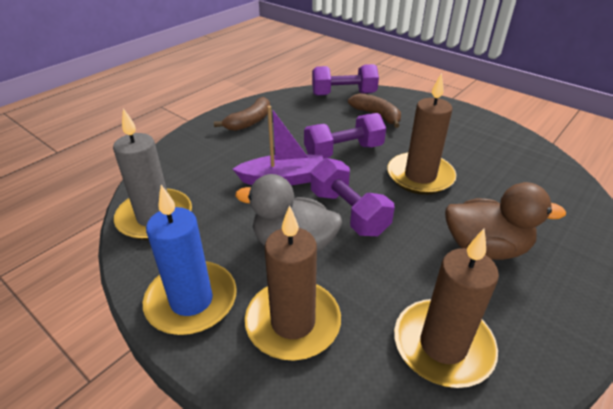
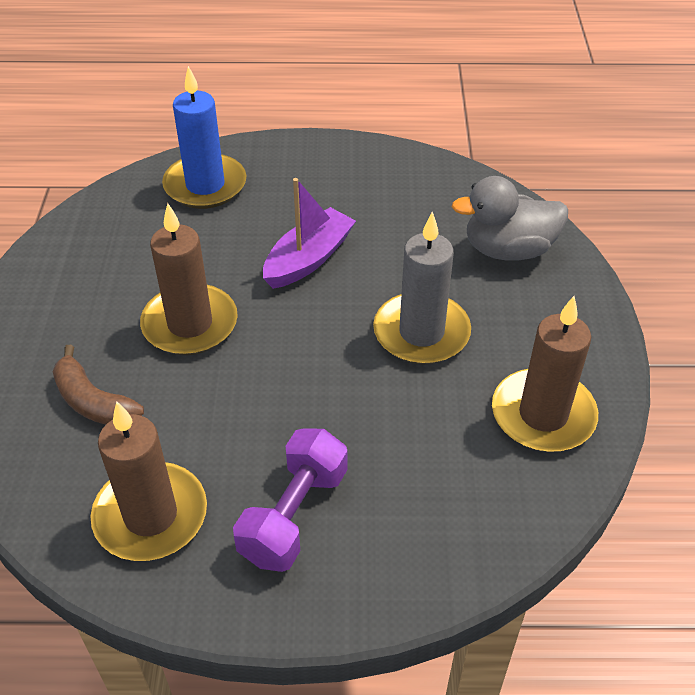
brown banana: 2 -> 1
brown duck: 1 -> 0
purple dumbbell: 3 -> 1

